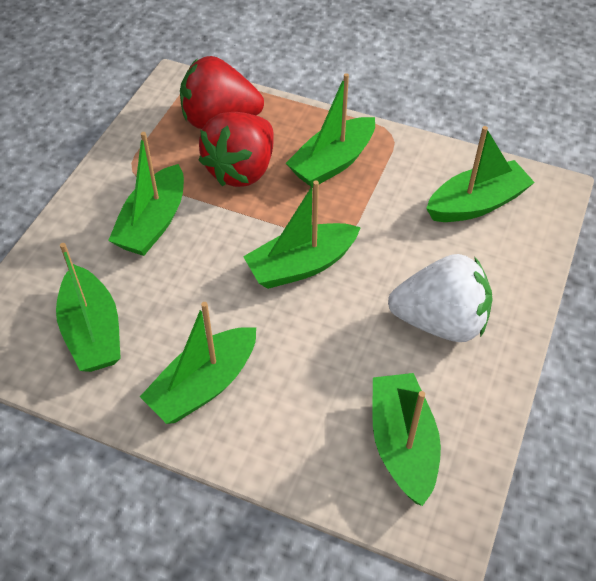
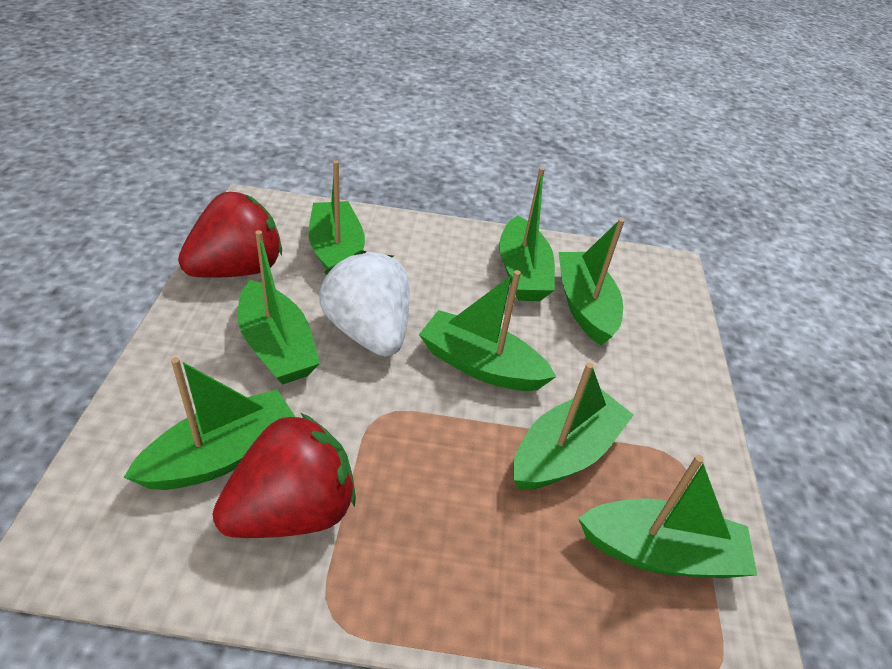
green boat: 7 -> 8

